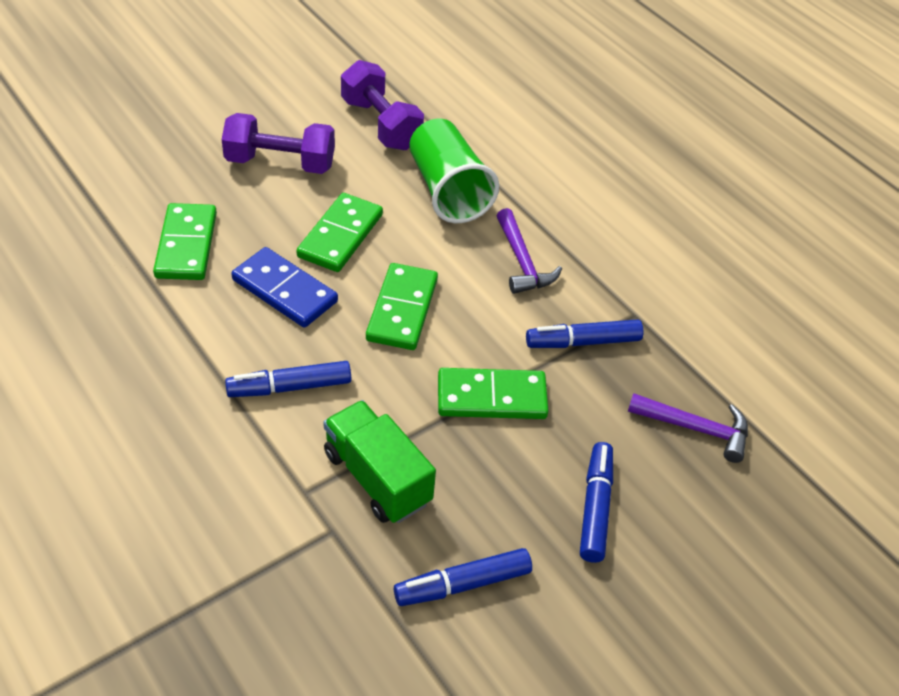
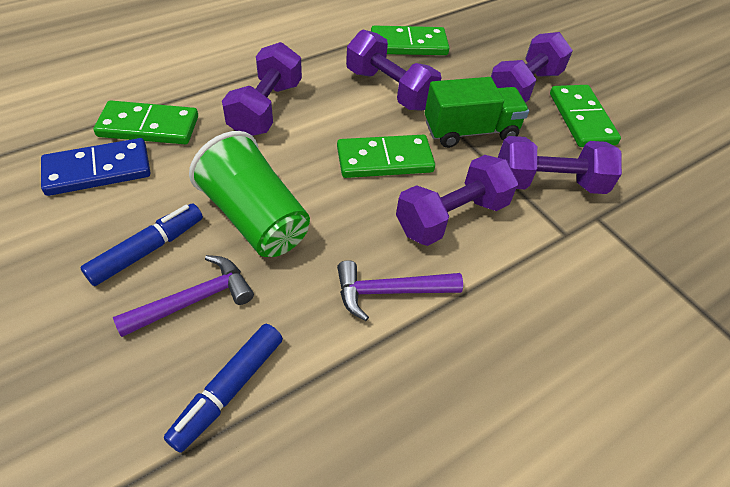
blue marker: 4 -> 2
purple dumbbell: 2 -> 5

